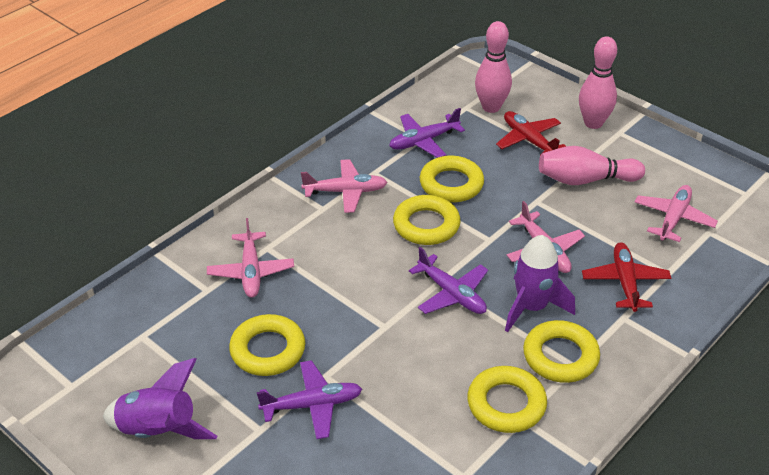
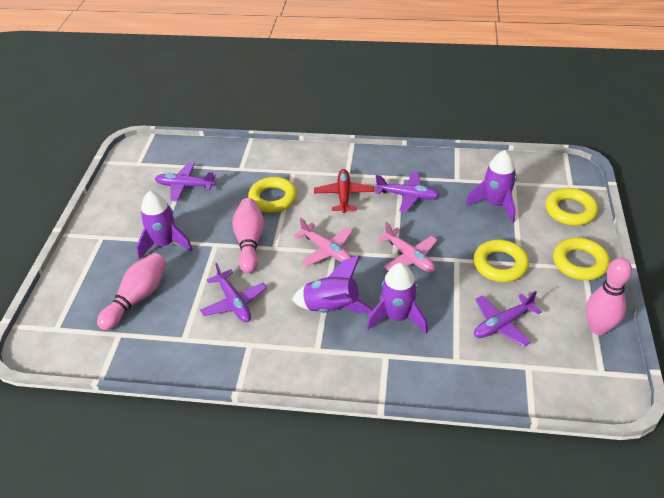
pink plane: 4 -> 2
purple plane: 3 -> 4
purple rocket: 2 -> 4
red plane: 2 -> 1
yellow ring: 5 -> 4

